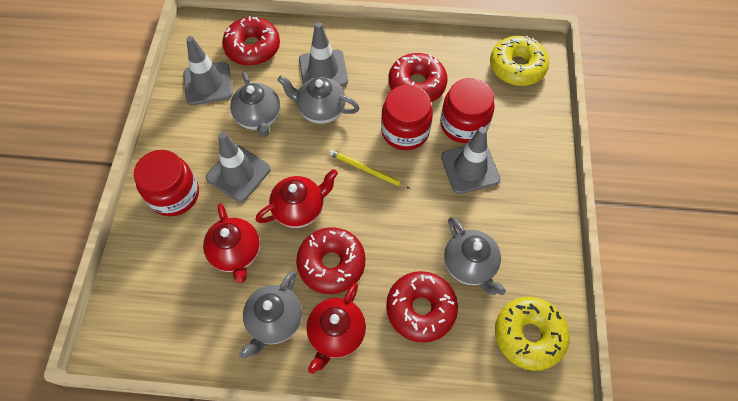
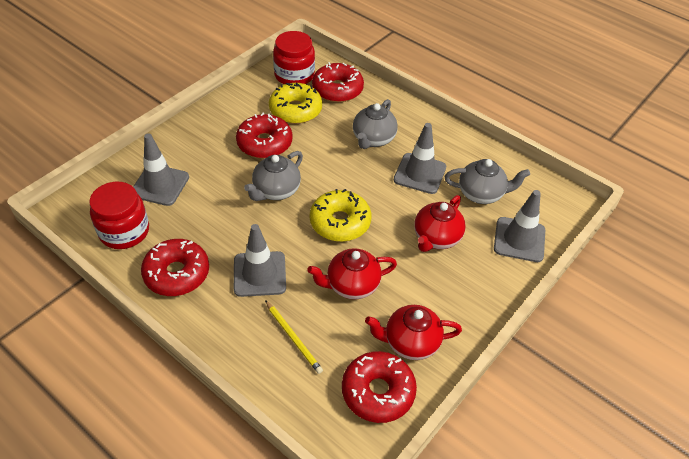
grey teapot: 4 -> 3
red jar: 3 -> 2

